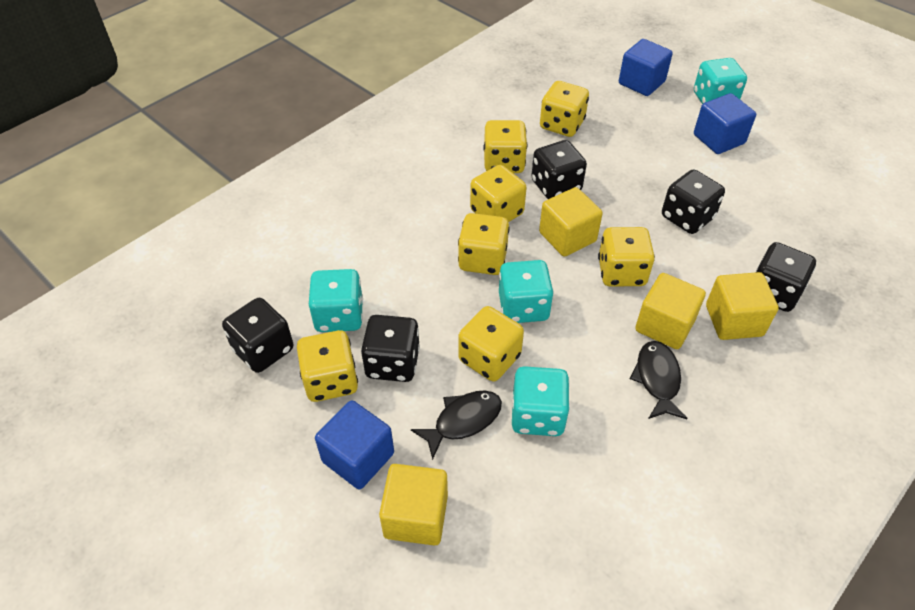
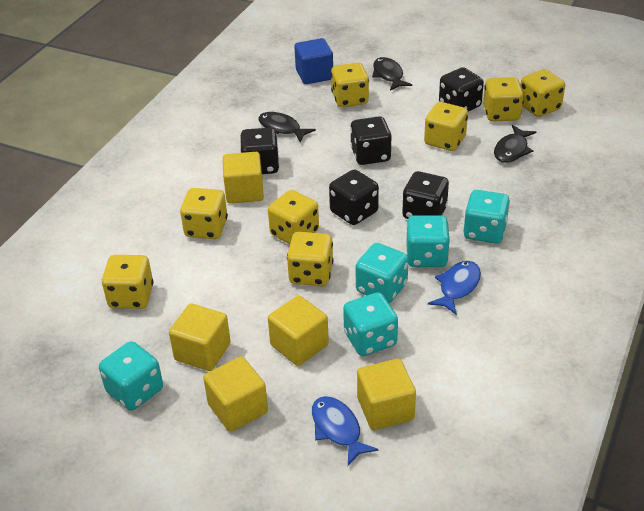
black fish: 2 -> 3
blue cube: 3 -> 1
blue fish: 0 -> 2
turquoise dice: 4 -> 5
yellow cube: 4 -> 5
yellow dice: 7 -> 8

